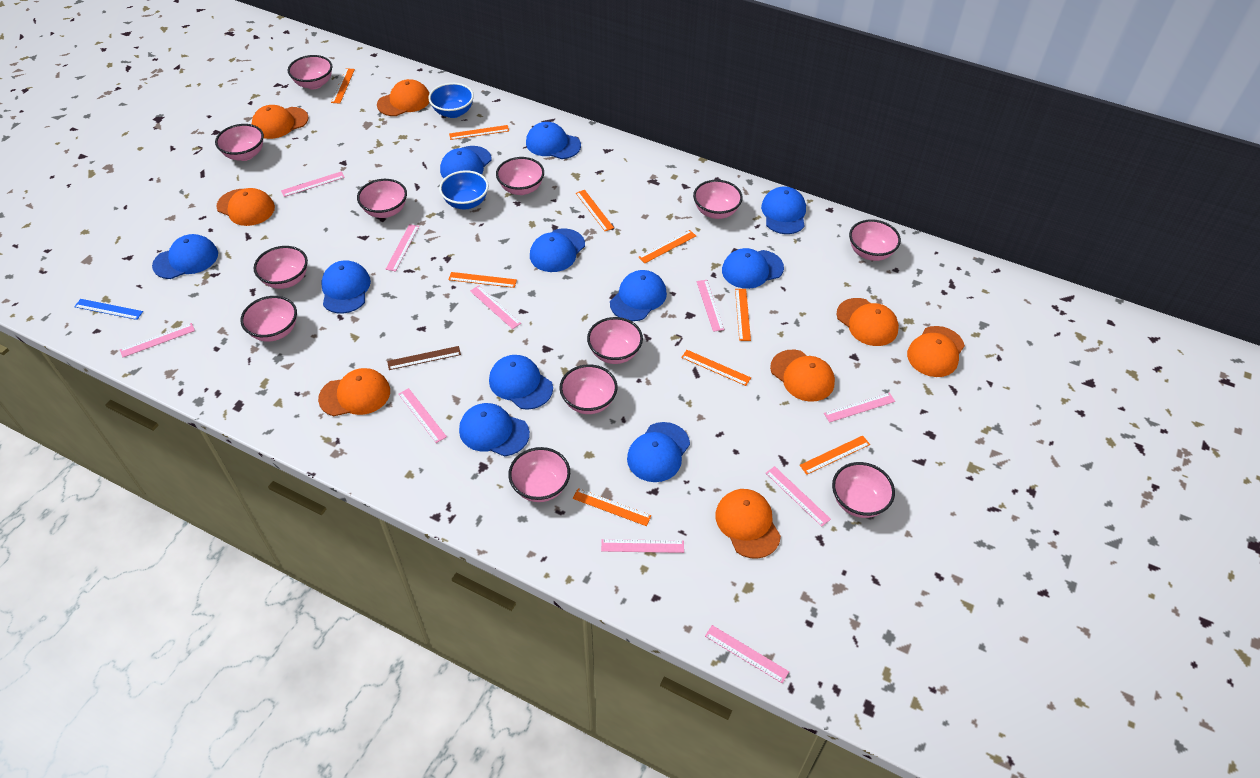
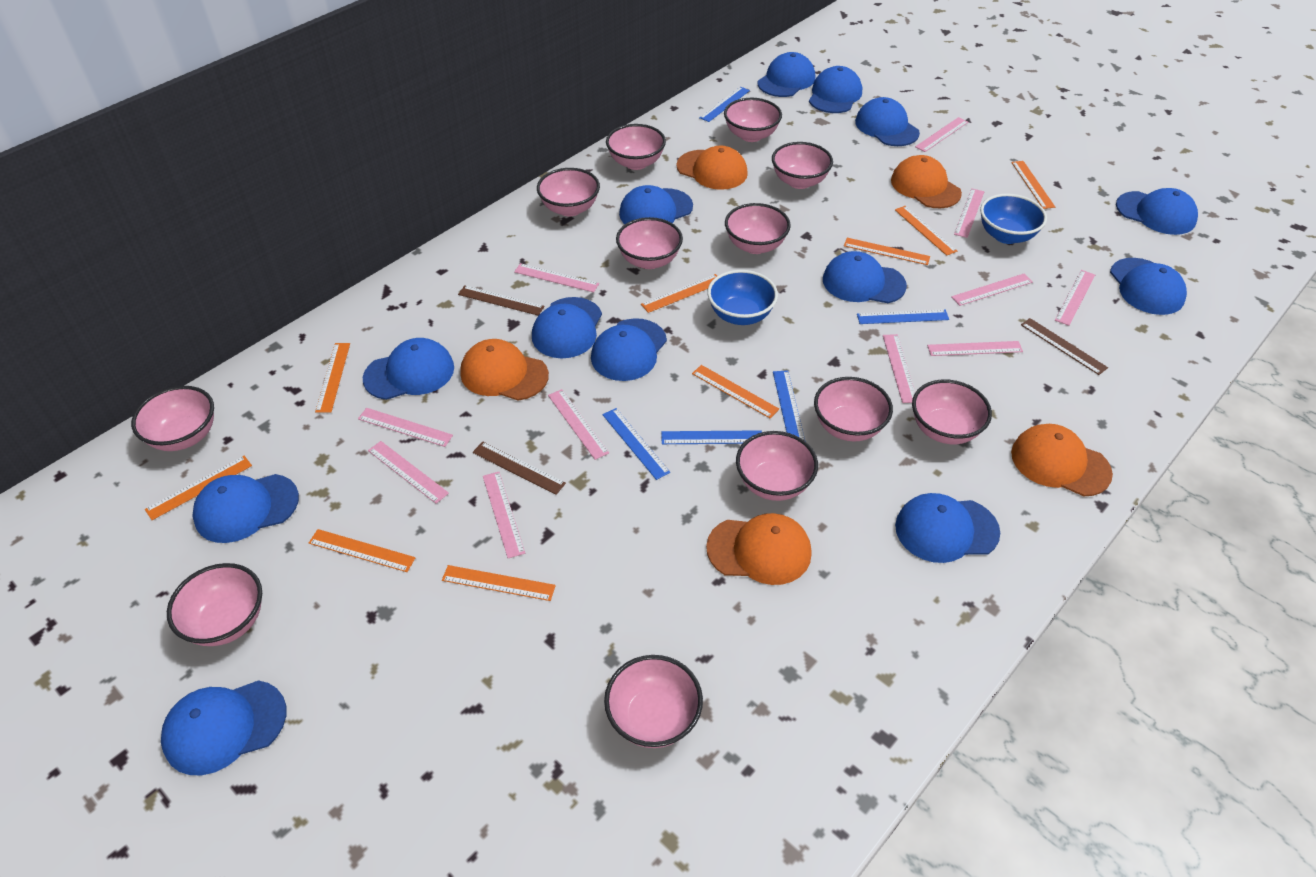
blue cap: 11 -> 13
blue ruler: 1 -> 5
brown ruler: 1 -> 3
orange cap: 8 -> 5
pink ruler: 10 -> 11

